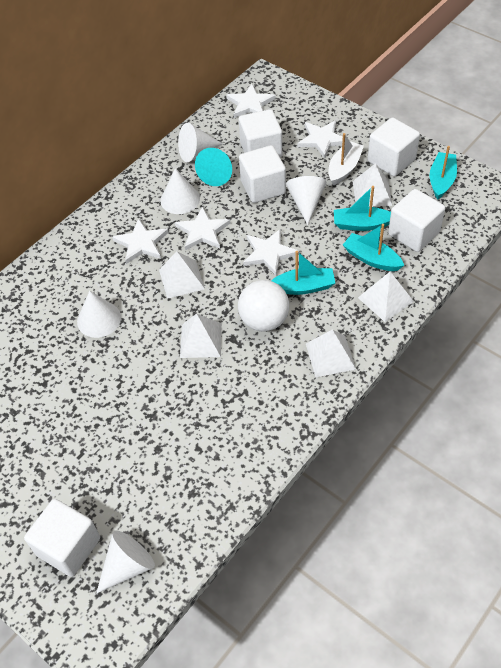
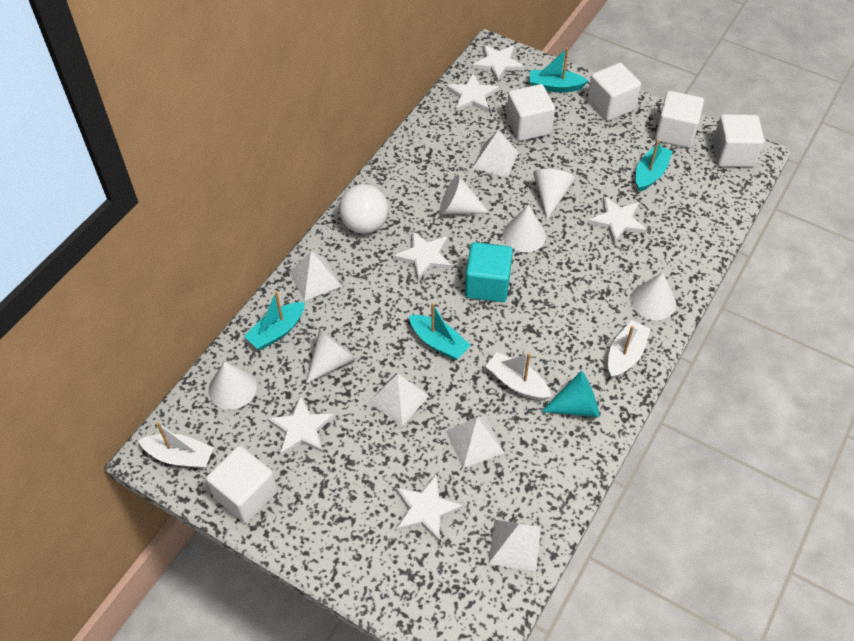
turquoise cube: 0 -> 1
white boat: 1 -> 3
white cone: 5 -> 6
white star: 5 -> 6

